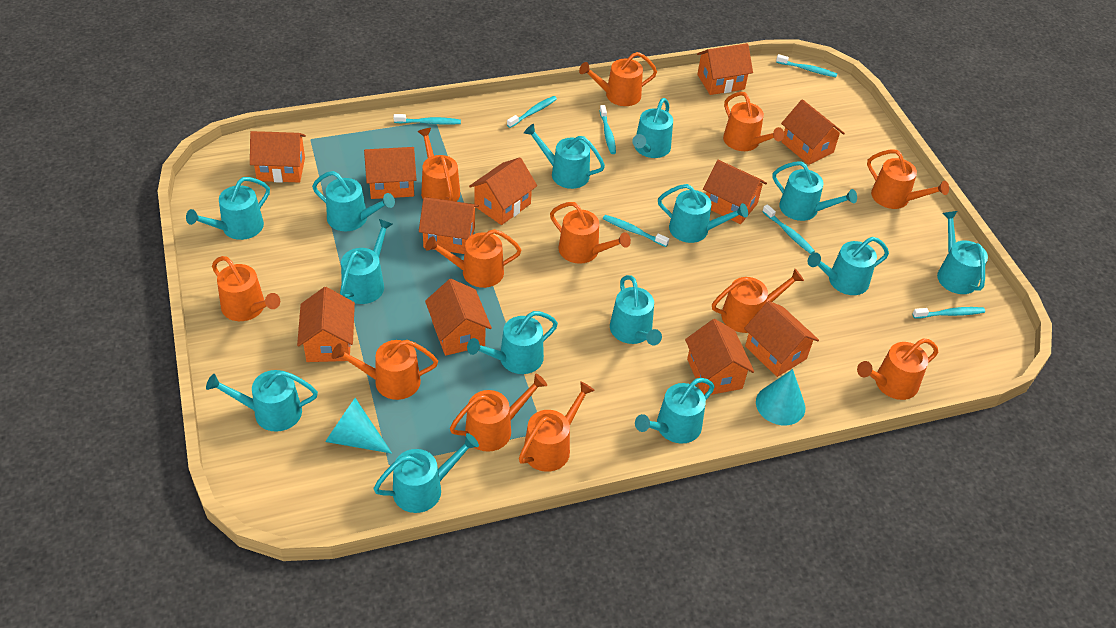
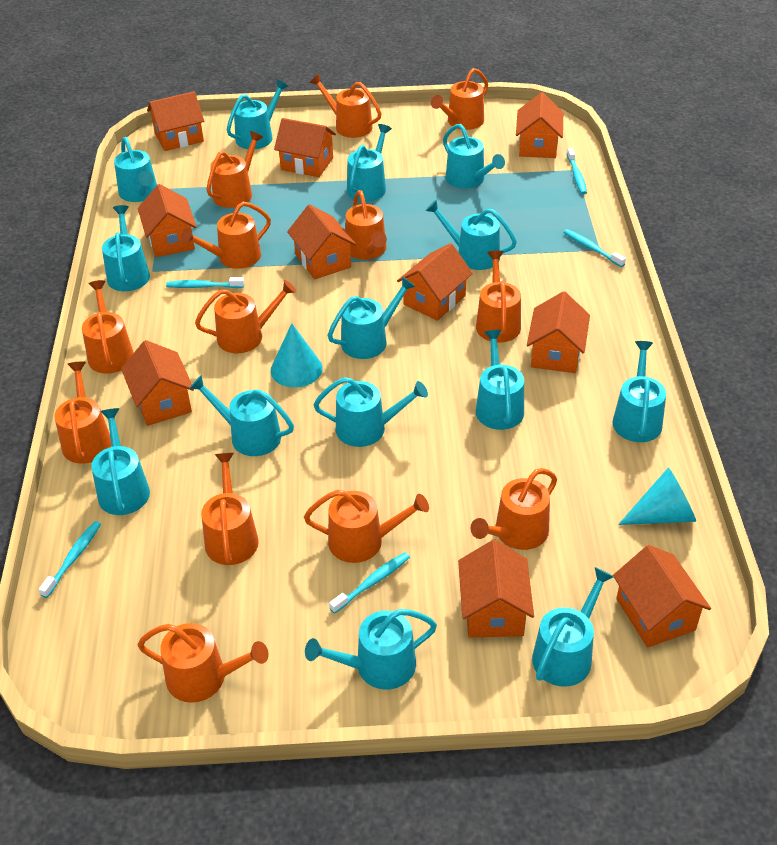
orange house: 11 -> 10
orange watering can: 12 -> 13
turquoise toothbrush: 7 -> 5

